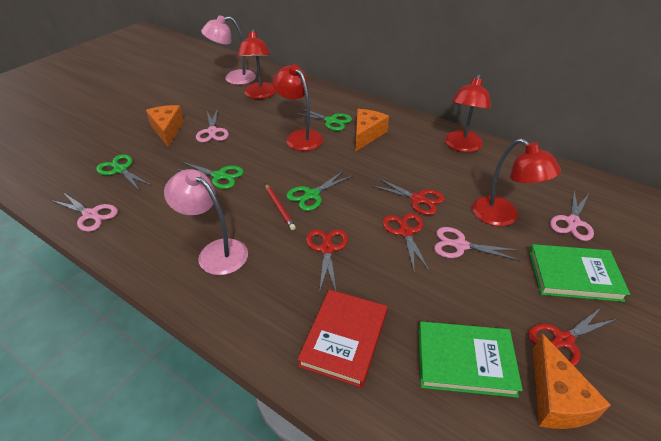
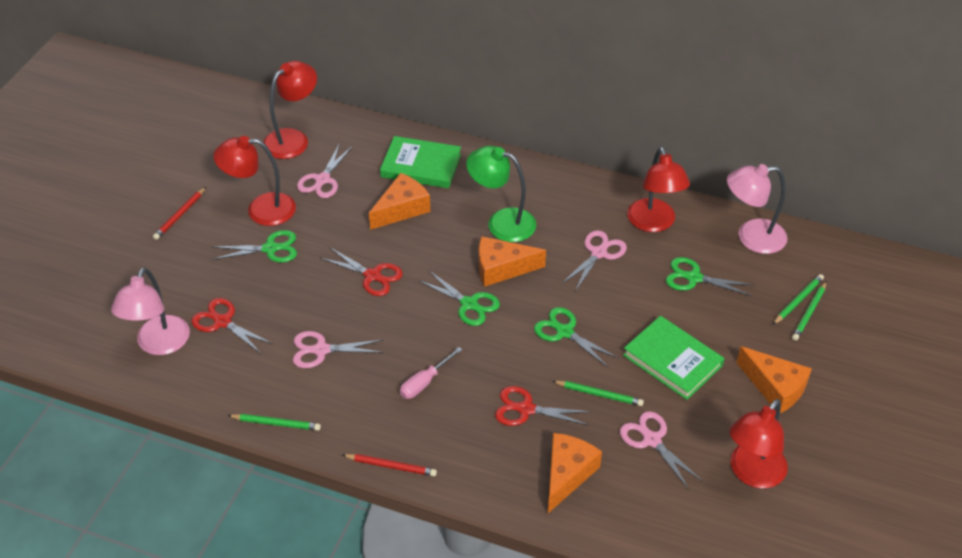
green lamp: 0 -> 1
green pencil: 0 -> 4
orange cheese: 3 -> 4
pink screwdriver: 0 -> 1
red book: 1 -> 0
red pencil: 1 -> 2
red scissors: 4 -> 3

